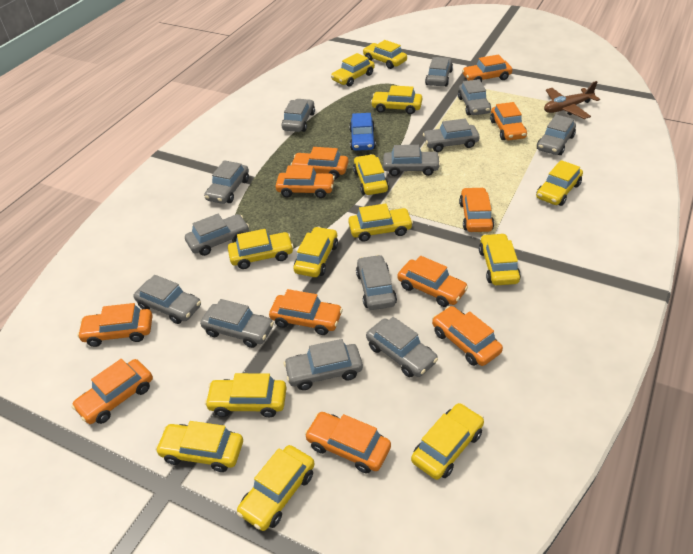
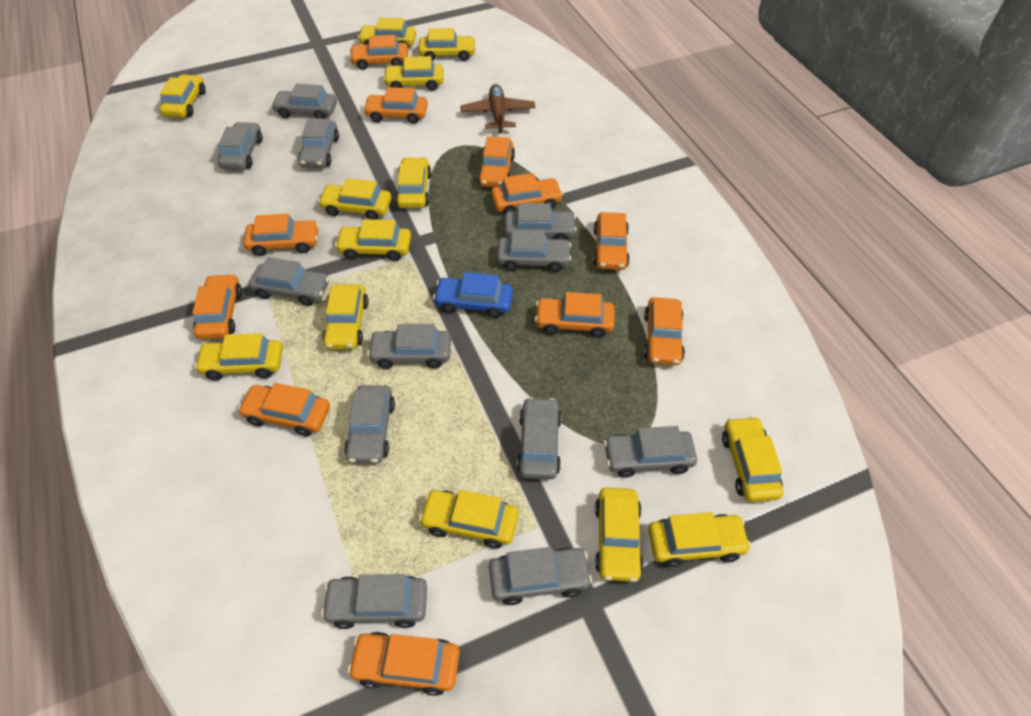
grey car: 13 -> 12

